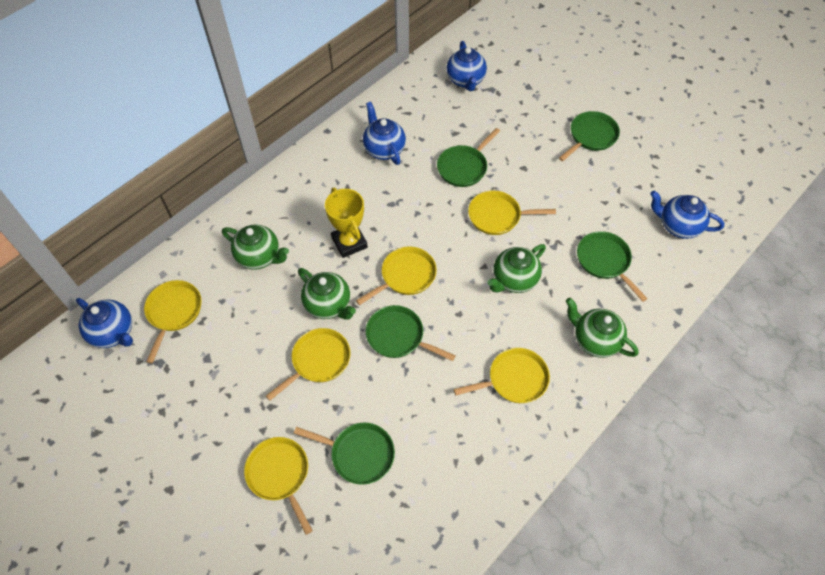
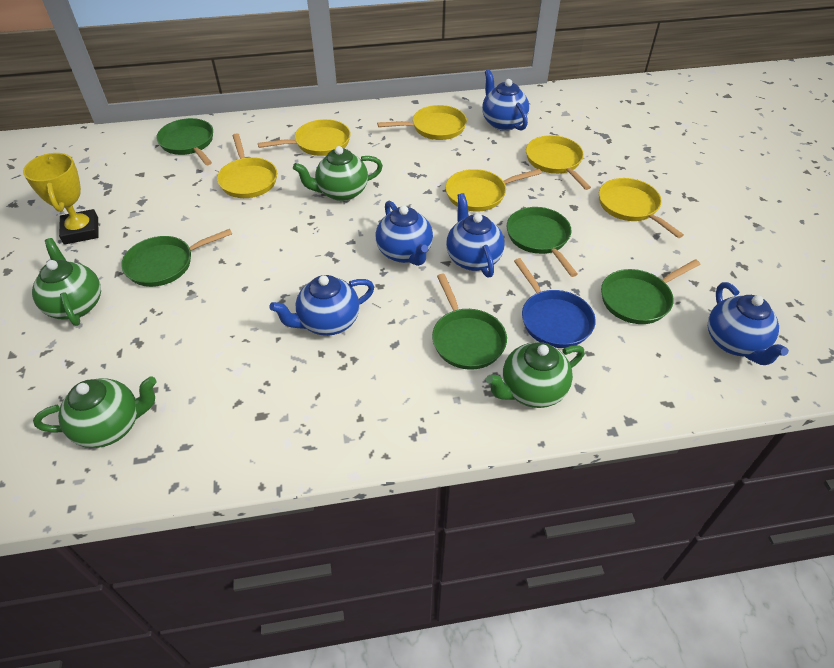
blue pan: 0 -> 1
blue teapot: 4 -> 5

